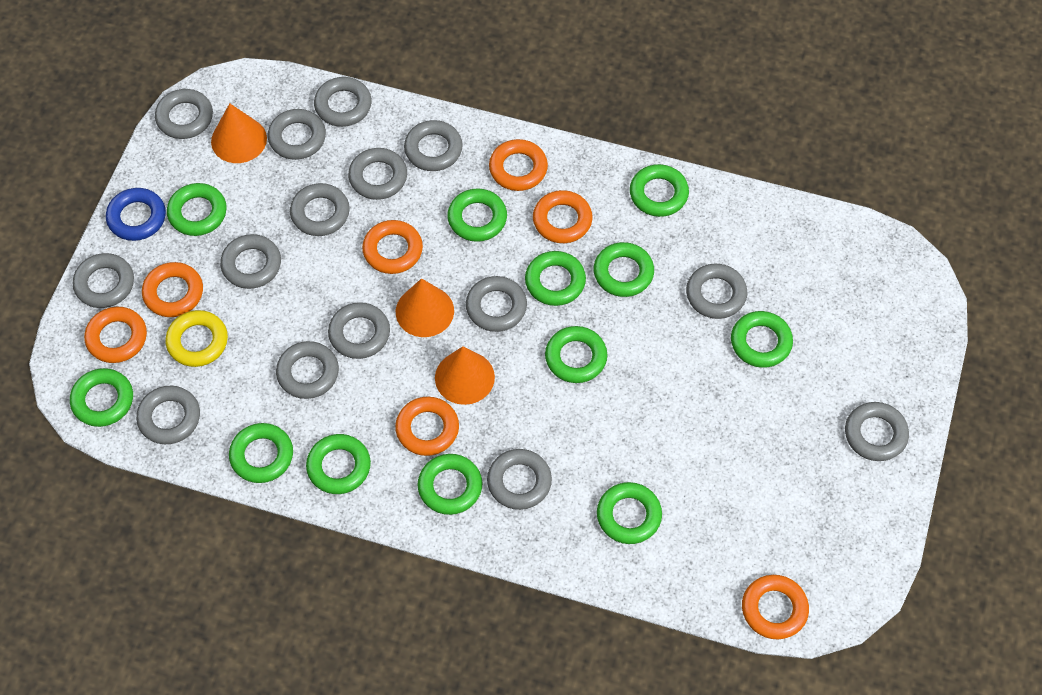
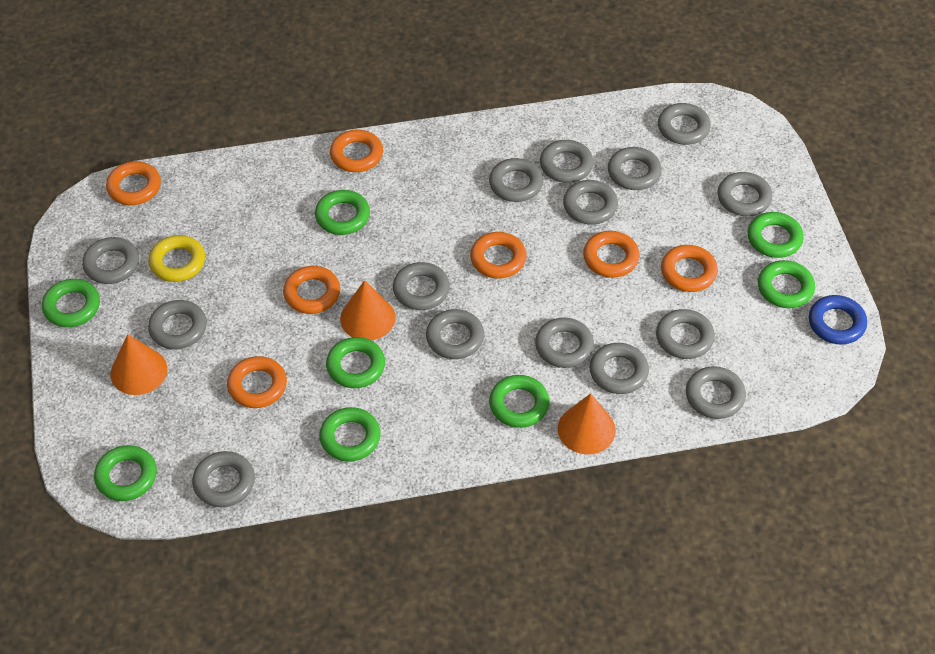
green ring: 12 -> 8

